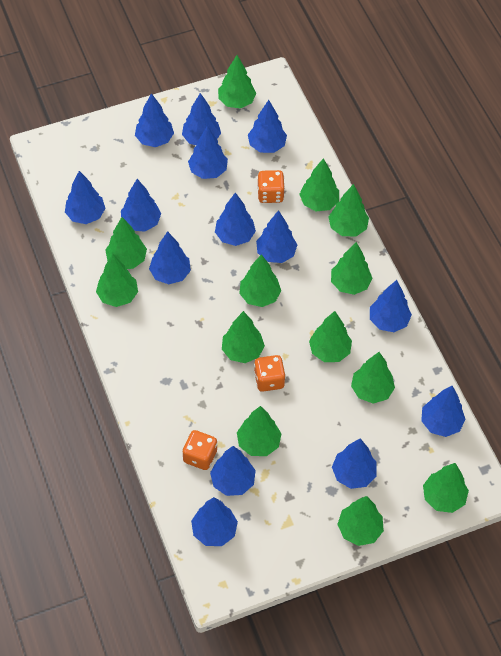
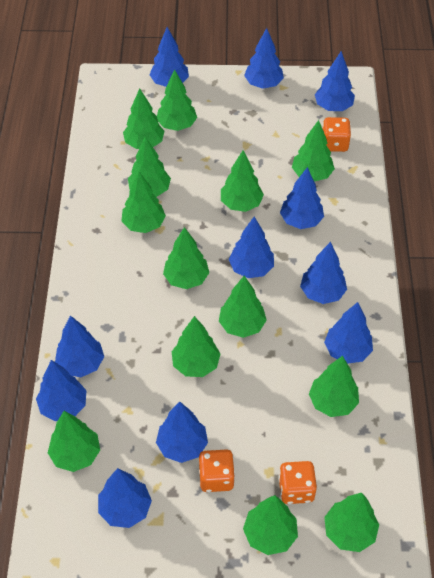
blue tree: 14 -> 11

